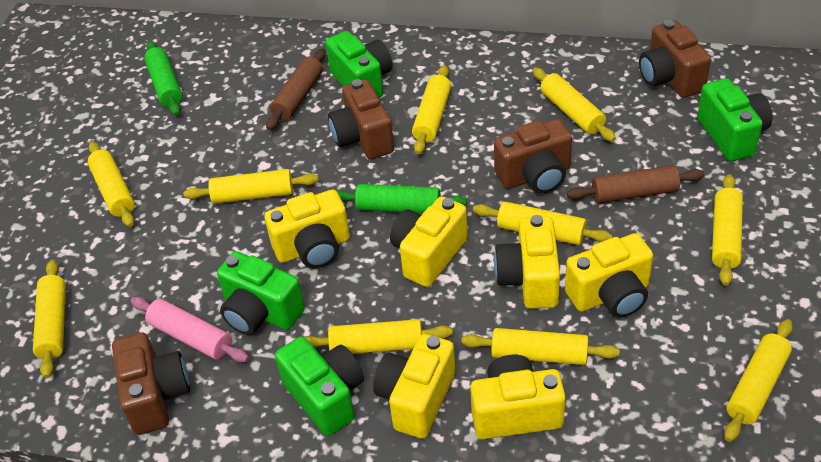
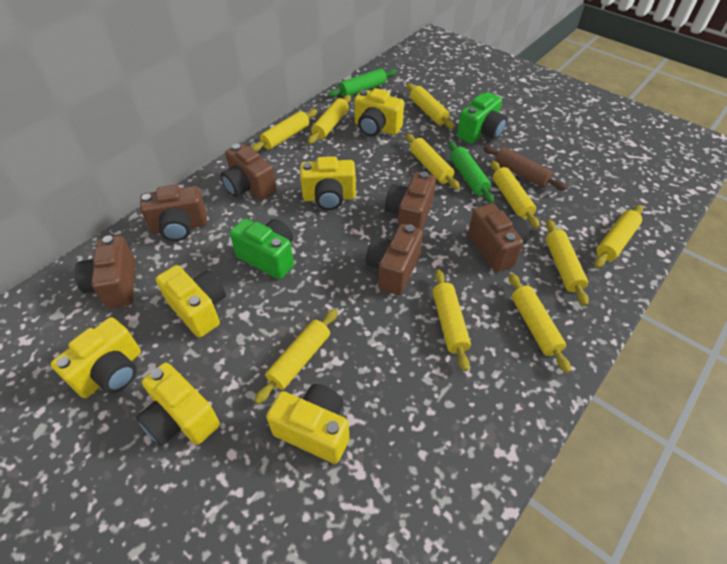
brown camera: 4 -> 6
brown rolling pin: 2 -> 1
green camera: 4 -> 2
pink rolling pin: 1 -> 0

